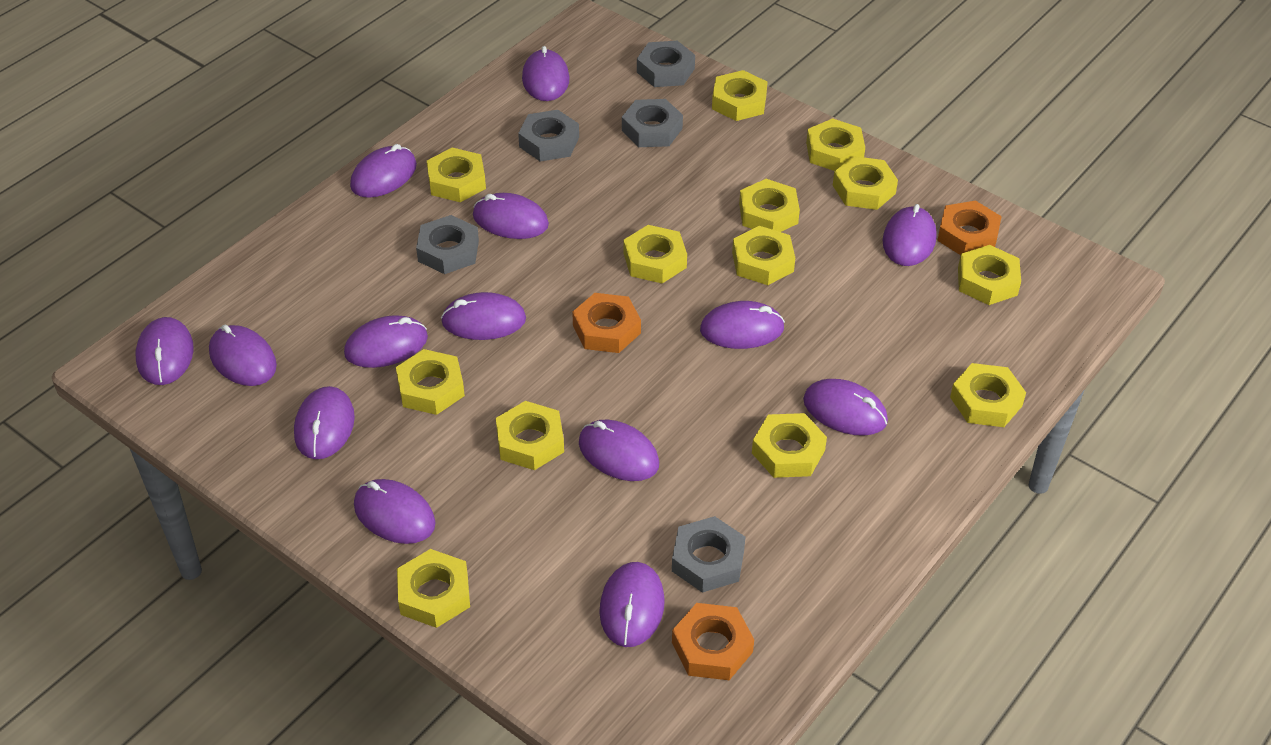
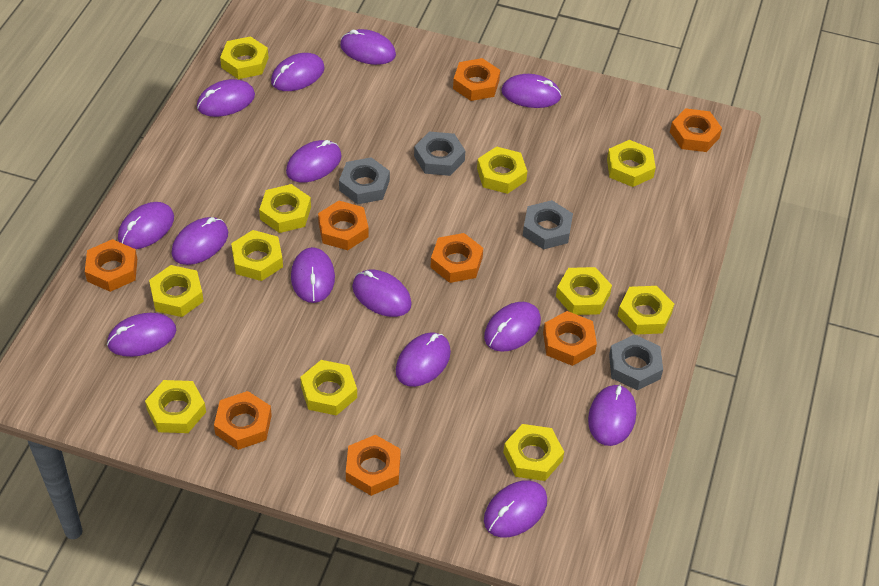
grey nut: 5 -> 4
orange nut: 3 -> 8
yellow nut: 13 -> 11

